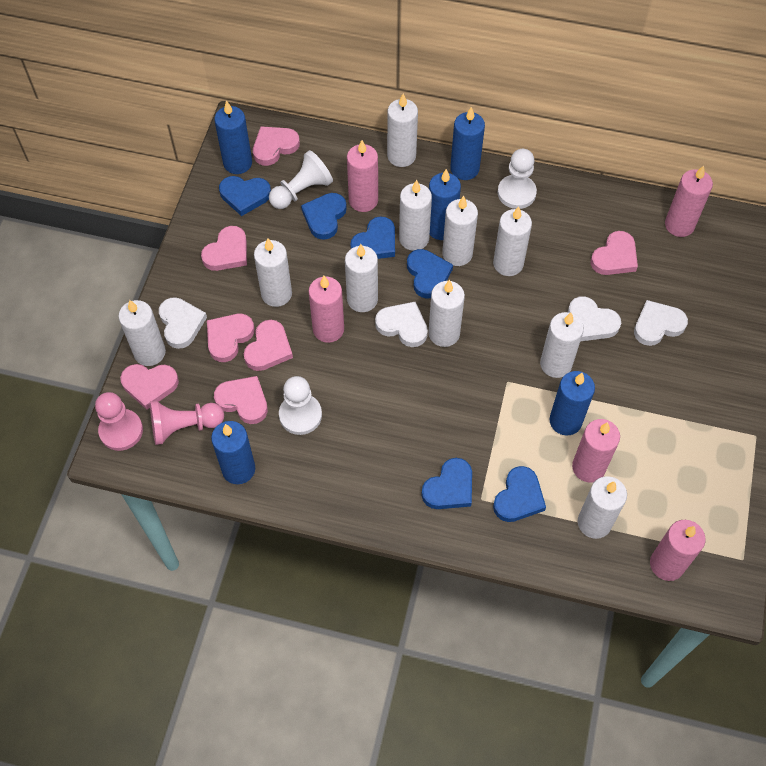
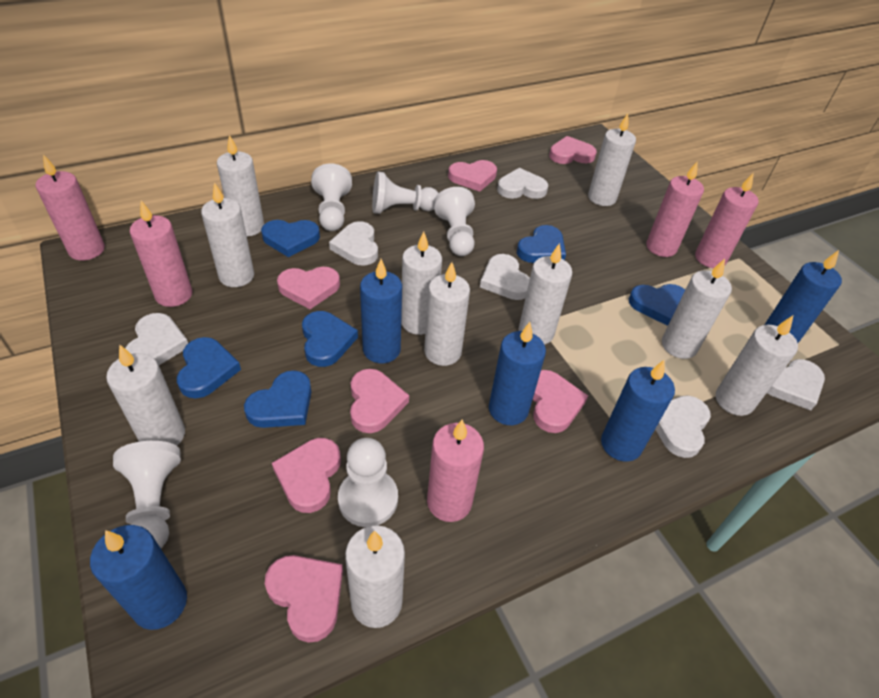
pink pawn: 2 -> 0
white heart: 4 -> 6
white pawn: 3 -> 5

